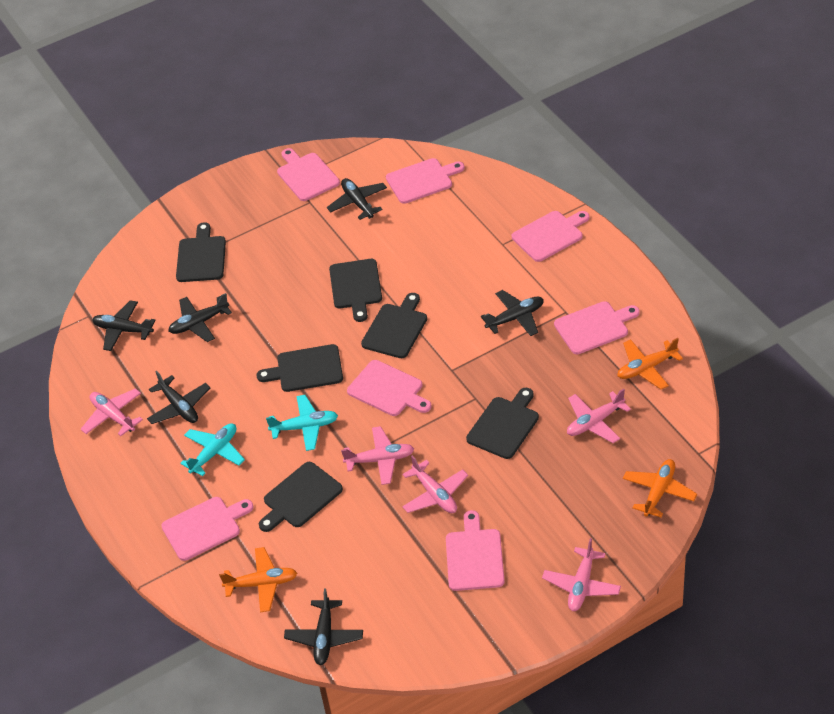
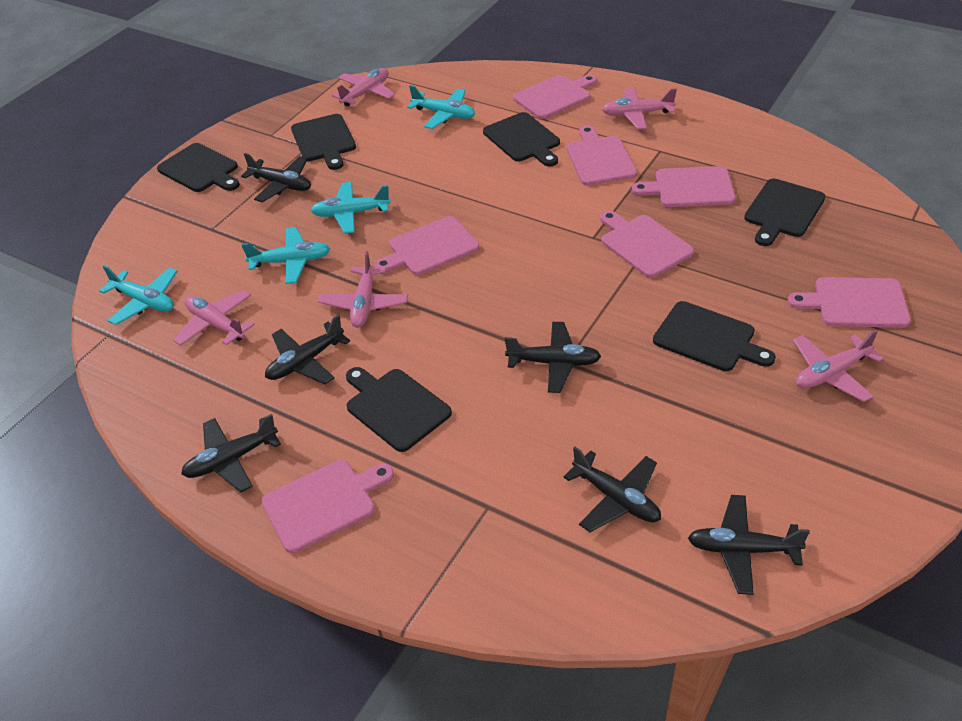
orange plane: 3 -> 0
turquoise plane: 2 -> 4

